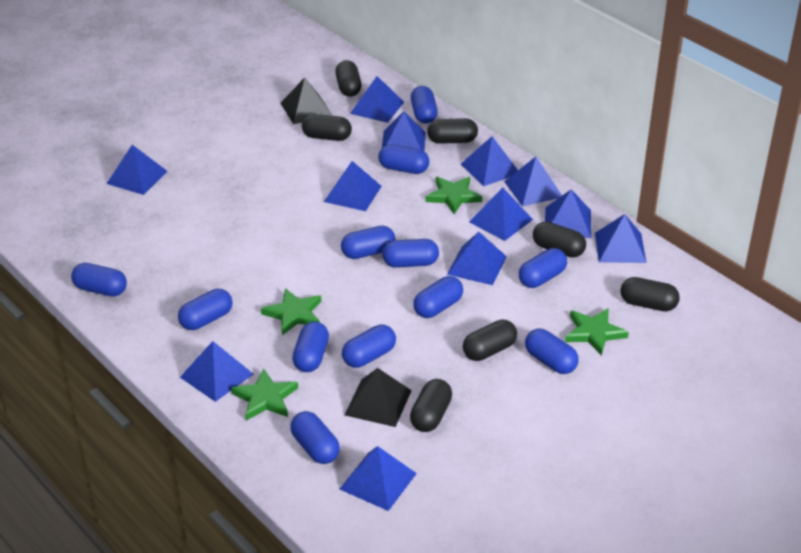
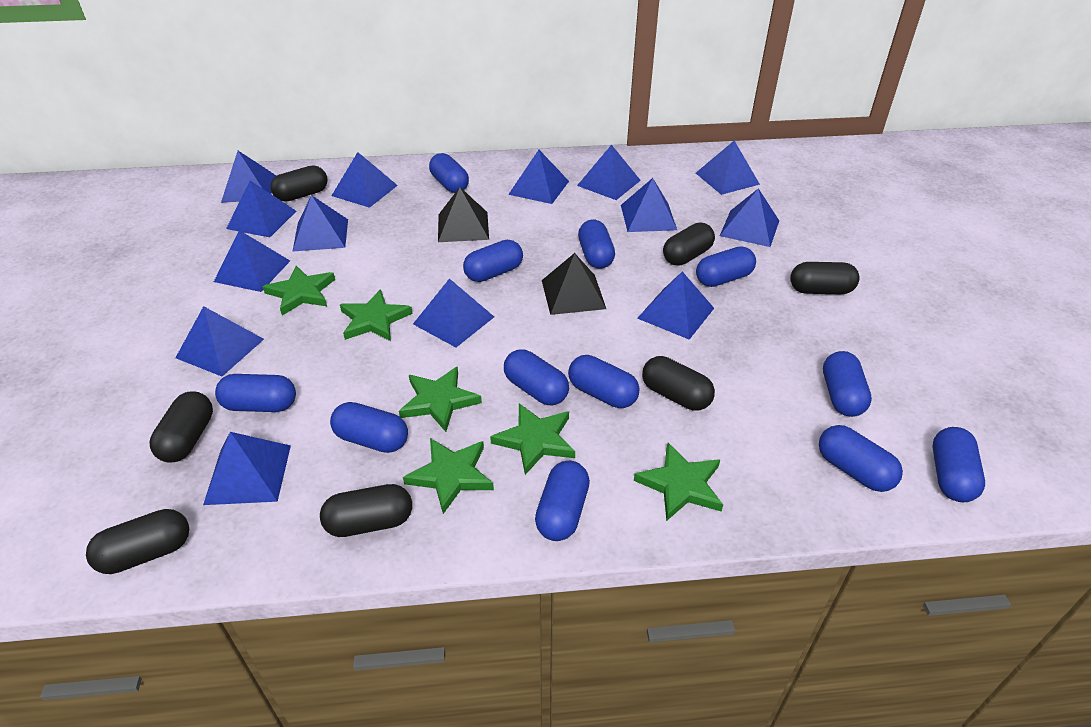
blue pyramid: 12 -> 14
green star: 4 -> 6

